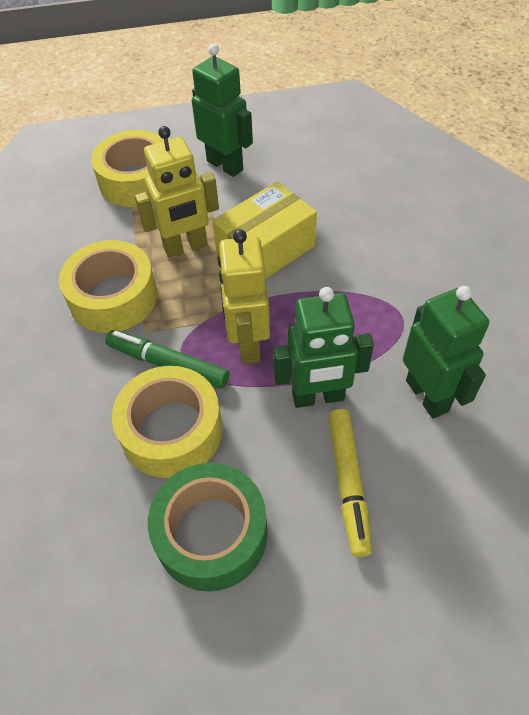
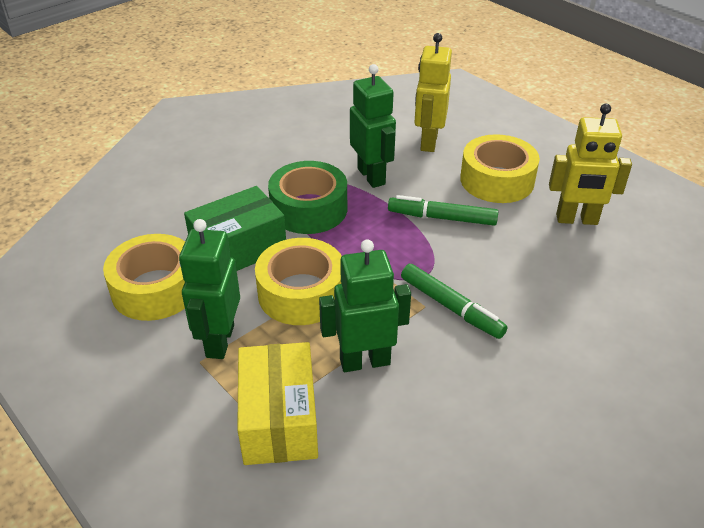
green box: 0 -> 1
green marker: 1 -> 2
yellow marker: 1 -> 0

